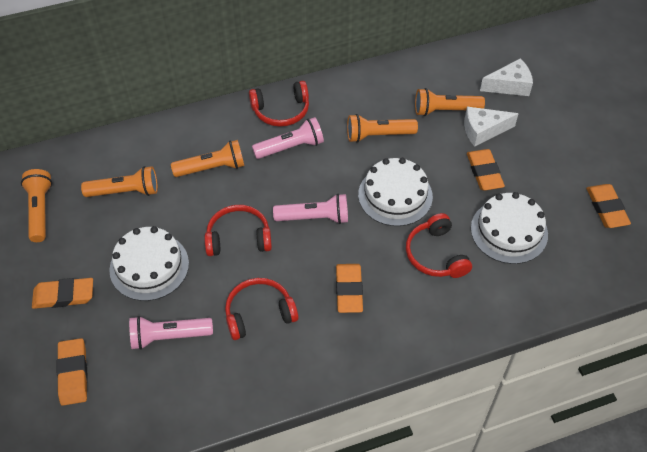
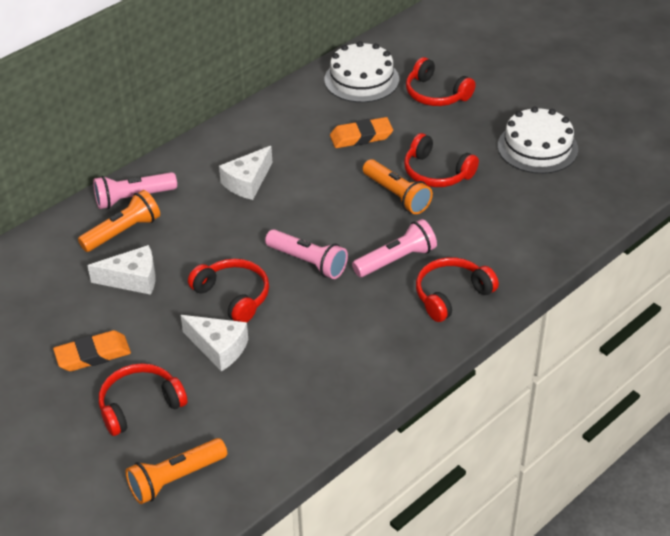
orange eraser: 5 -> 2
orange flashlight: 5 -> 3
red headphones: 4 -> 5
white cake: 3 -> 2
white cheese: 2 -> 3

